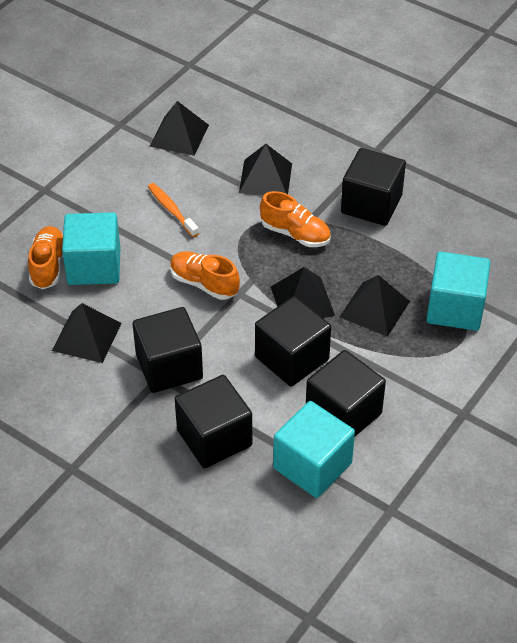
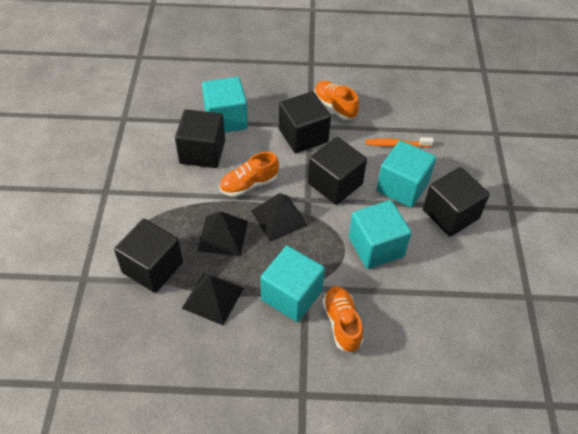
black pyramid: 5 -> 3
turquoise cube: 3 -> 4

